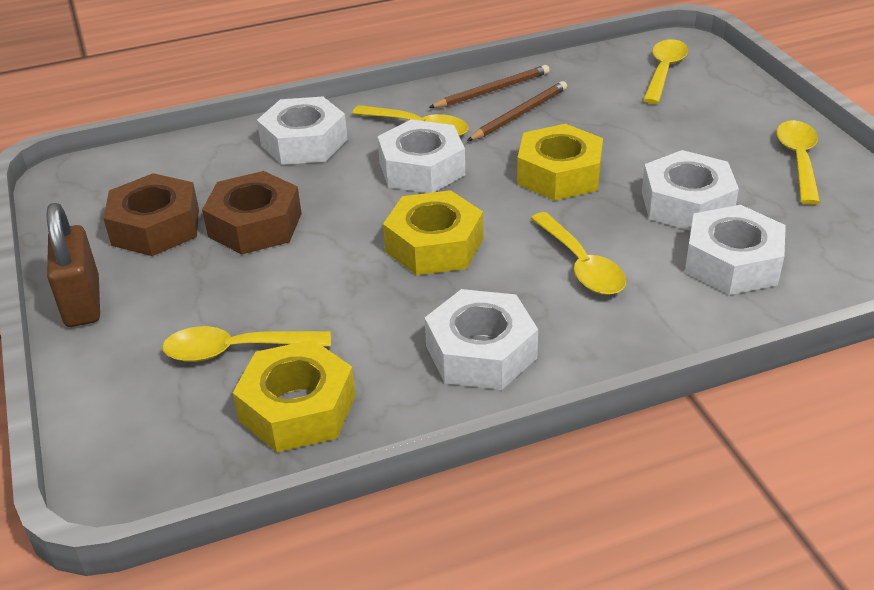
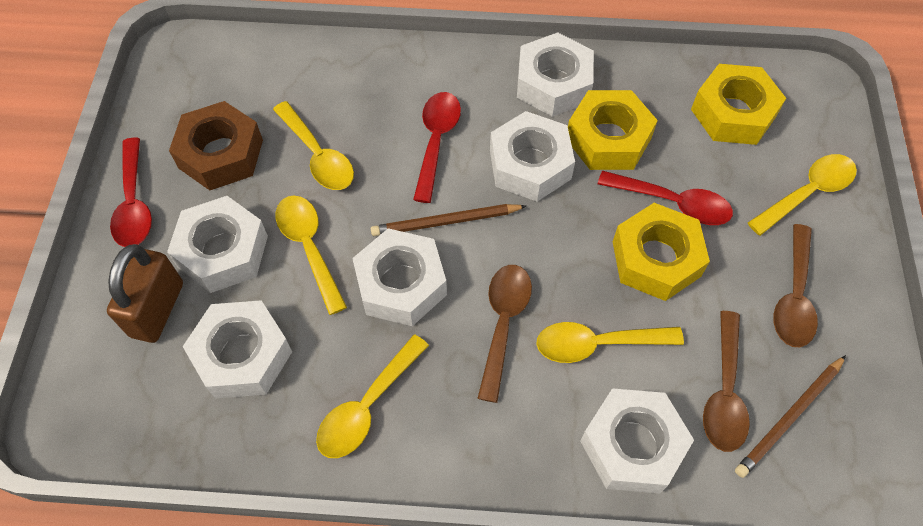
brown nut: 2 -> 1
brown spoon: 0 -> 3
red spoon: 0 -> 3
white nut: 5 -> 6

